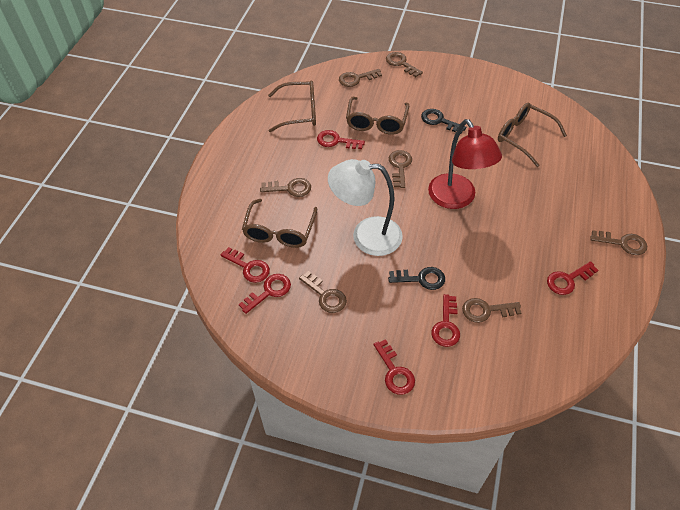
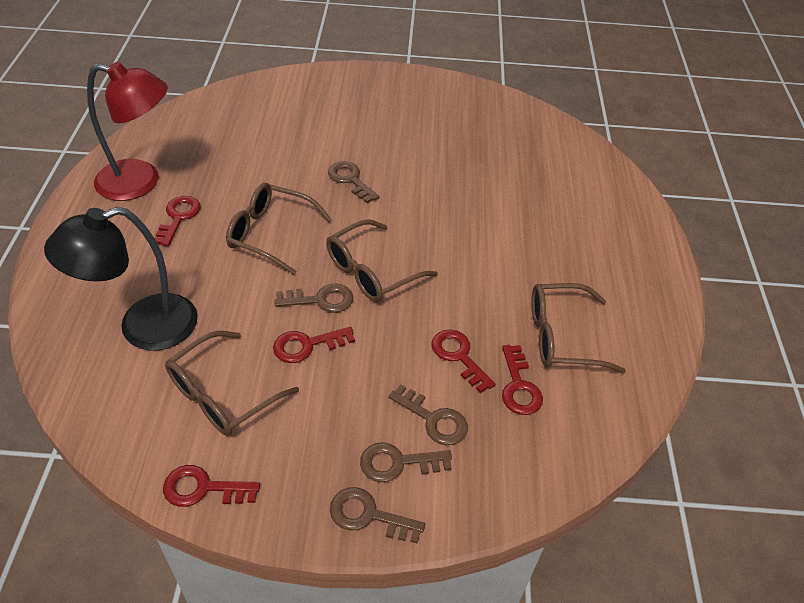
black key: 2 -> 0
black lamp: 0 -> 1
brown key: 7 -> 5
red key: 6 -> 5
white lamp: 1 -> 0

